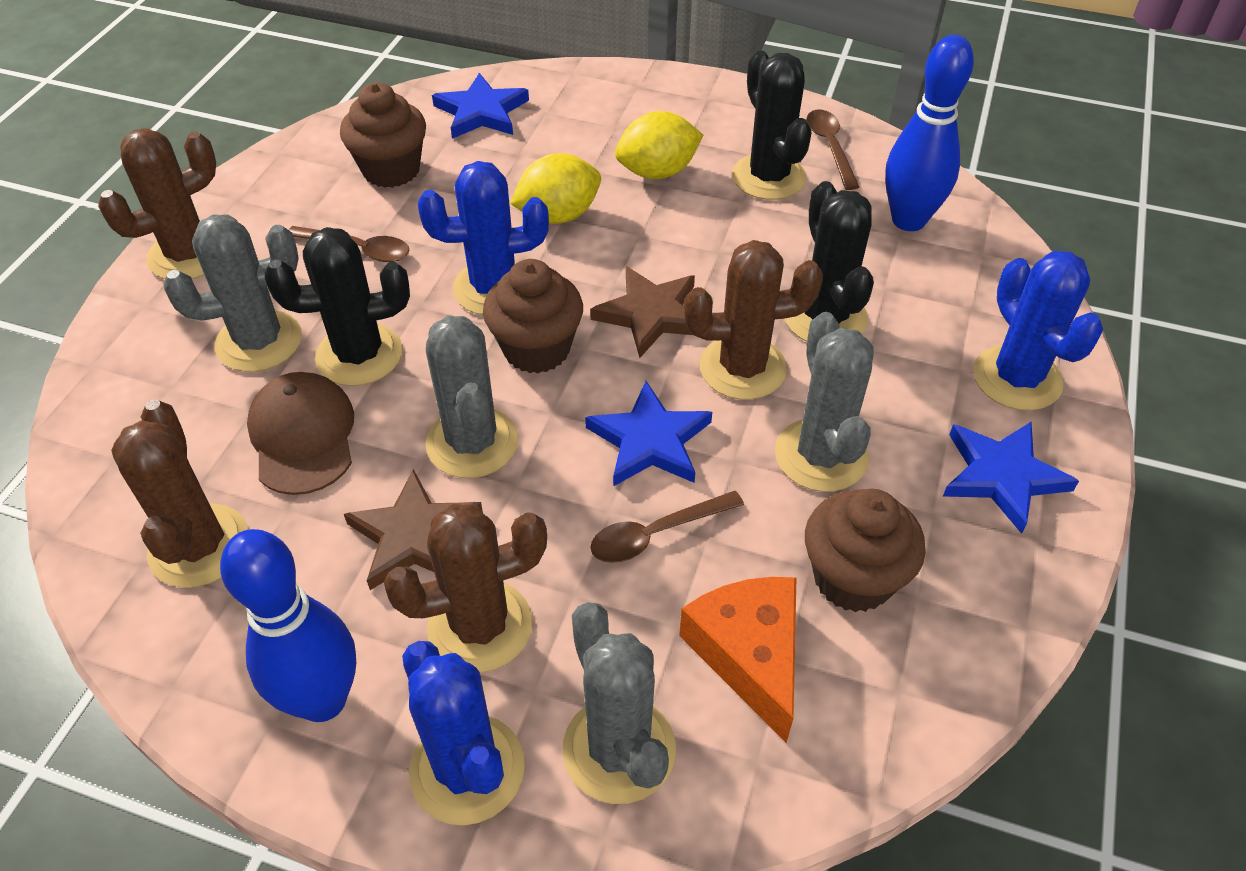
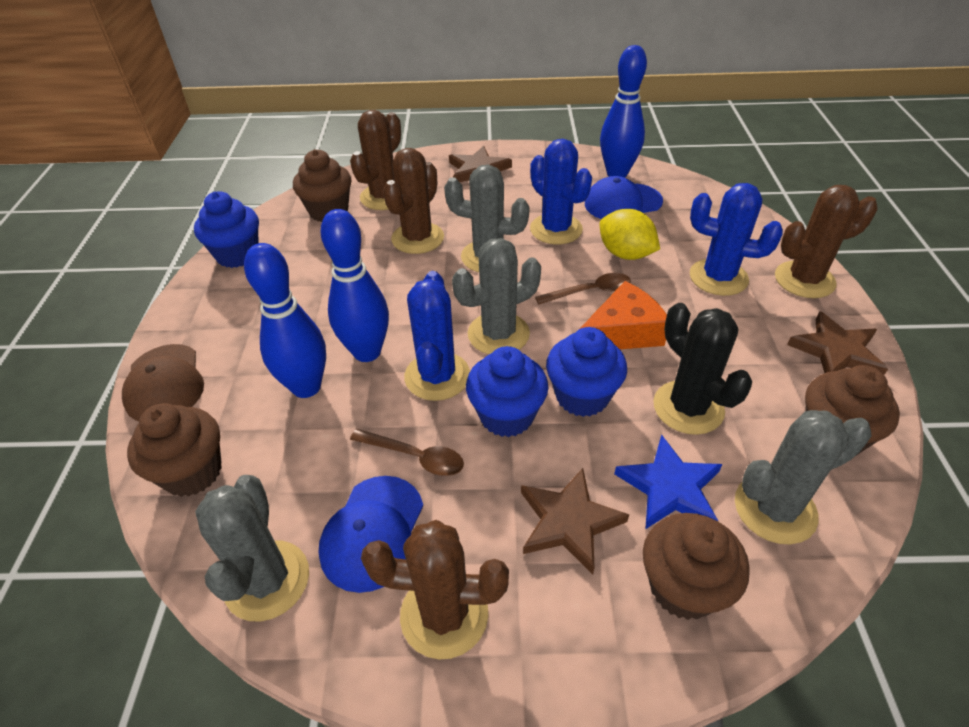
black cactus: 3 -> 1
blue bowling pin: 2 -> 3
blue cap: 0 -> 2
blue cupcake: 0 -> 3
blue star: 3 -> 1
brown cupcake: 3 -> 4
brown spoon: 3 -> 2
brown star: 2 -> 3
yellow lemon: 2 -> 1

